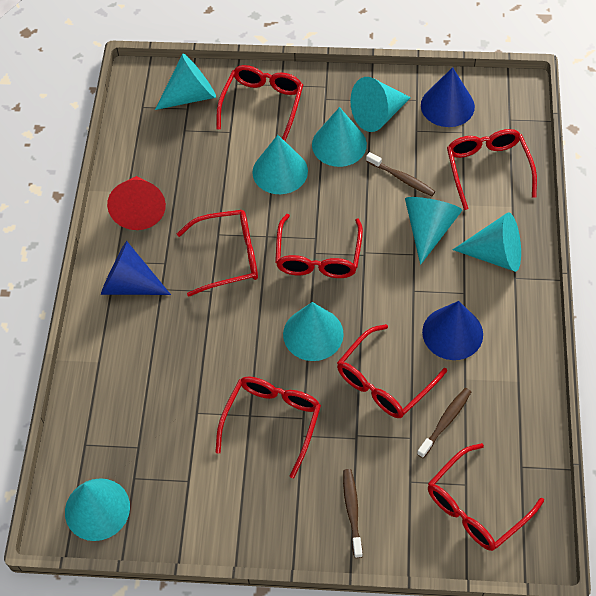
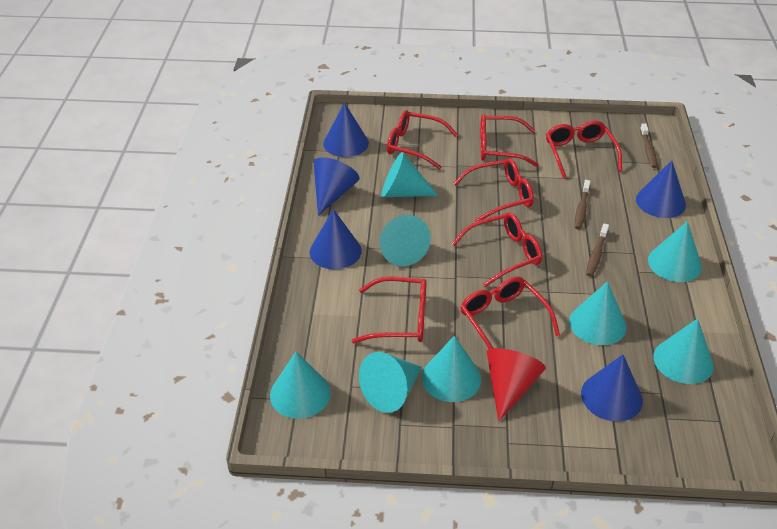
blue cone: 3 -> 5

